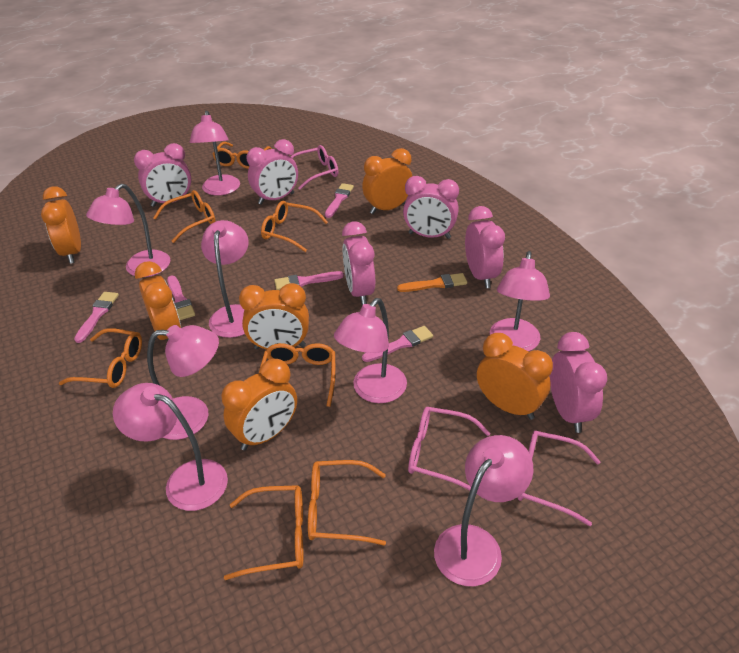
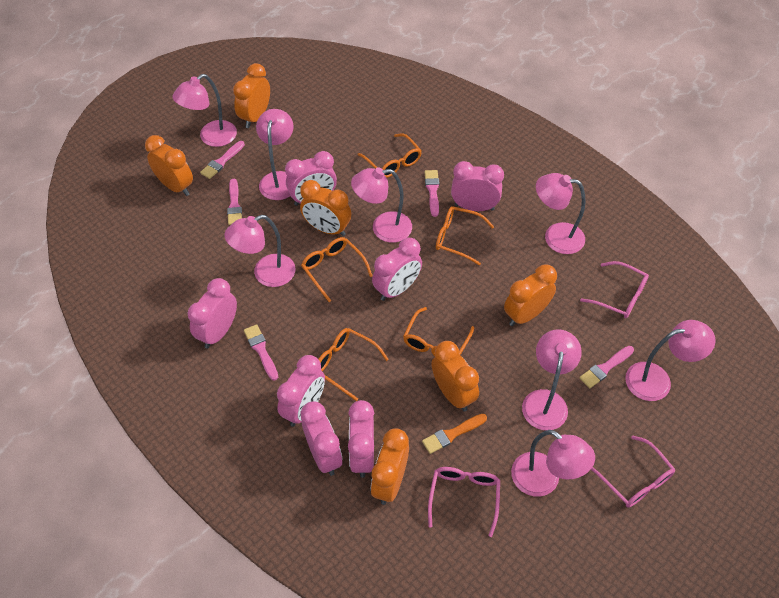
orange glasses: 7 -> 5
pink clock: 6 -> 7

